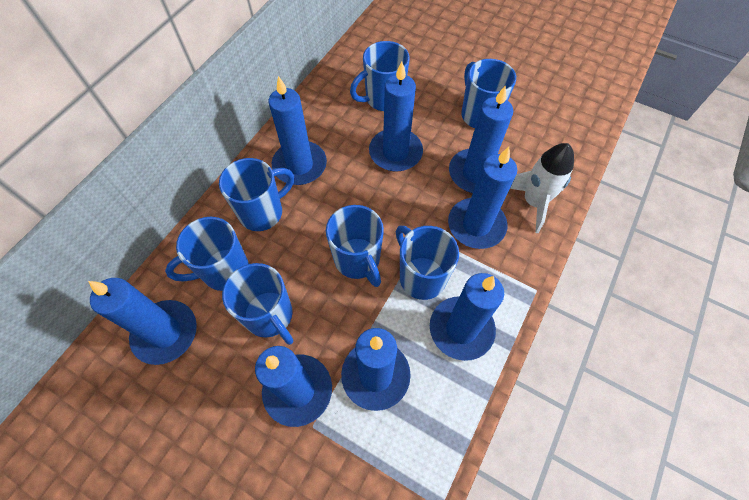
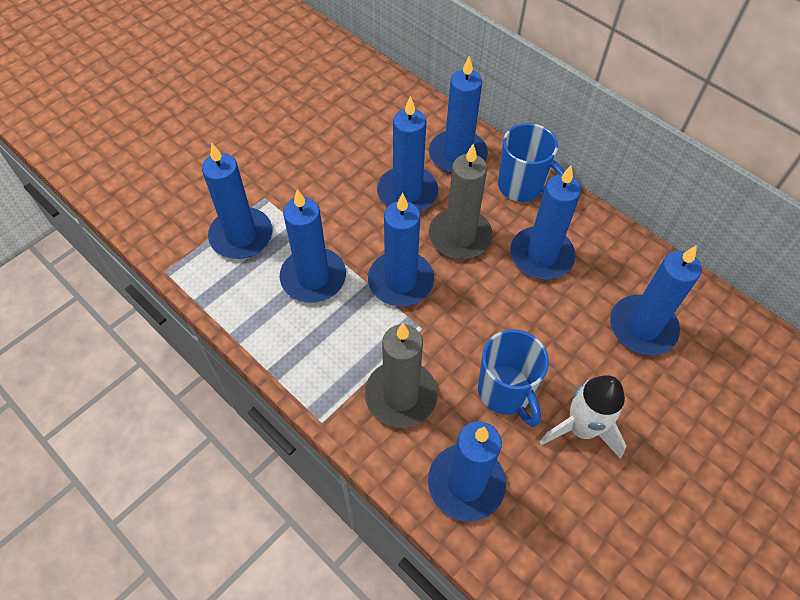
blue mug: 7 -> 2
grey candle: 0 -> 2

